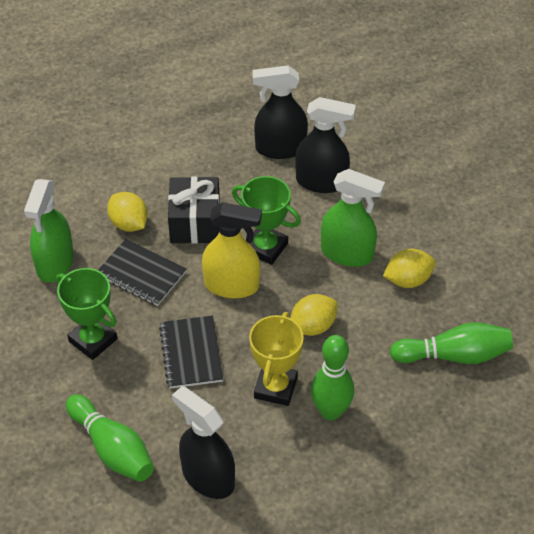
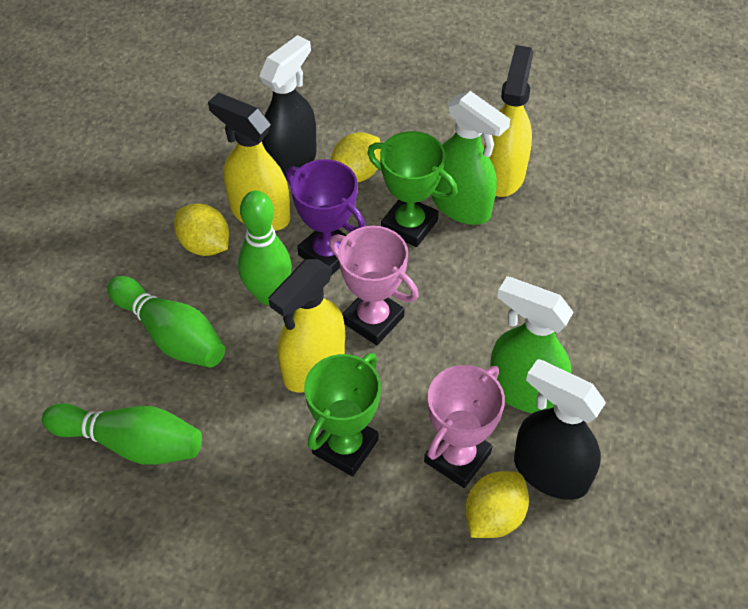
black gift: 1 -> 0
black notebook: 2 -> 0
black spray bottle: 3 -> 2
pink trophy: 0 -> 2
purple trophy: 0 -> 1
yellow spray bottle: 1 -> 3
yellow trophy: 1 -> 0

